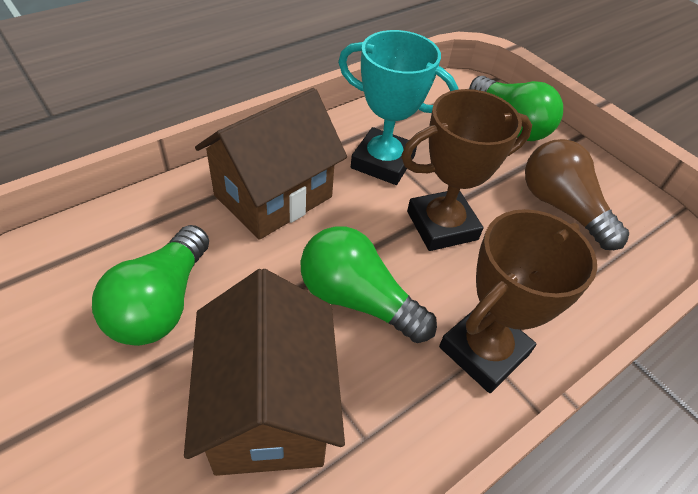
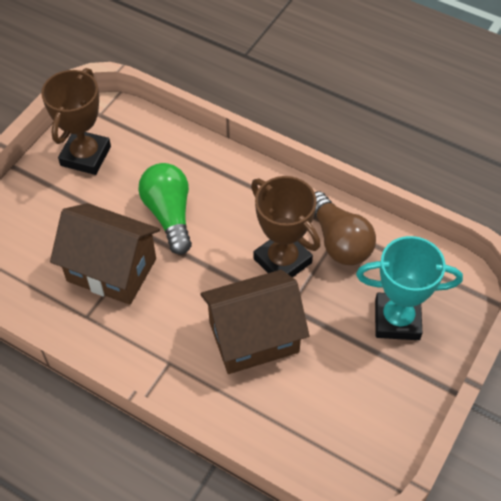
green light bulb: 3 -> 1

